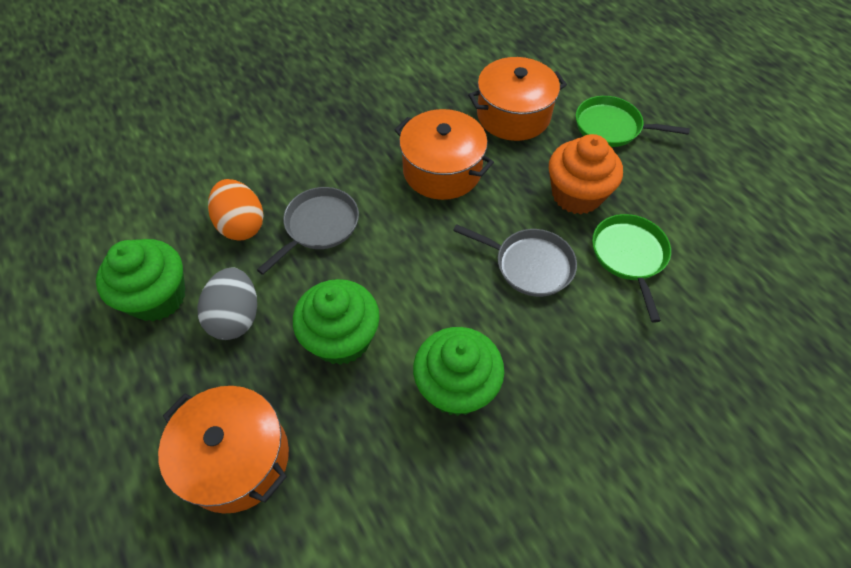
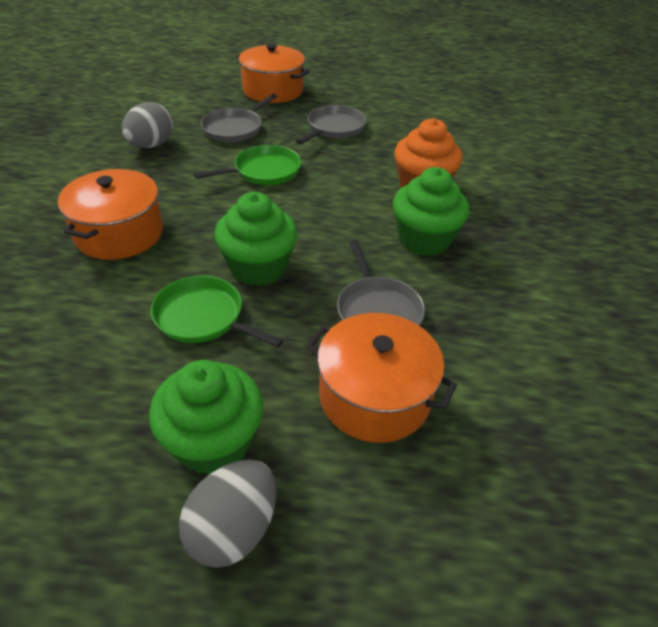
grey egg: 1 -> 2
grey pan: 2 -> 3
orange egg: 1 -> 0

